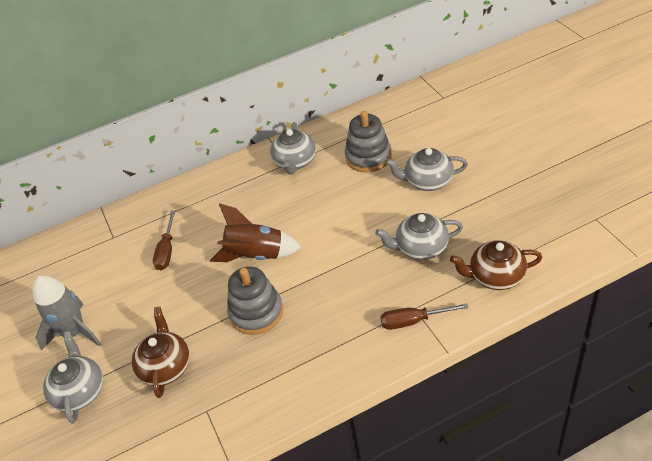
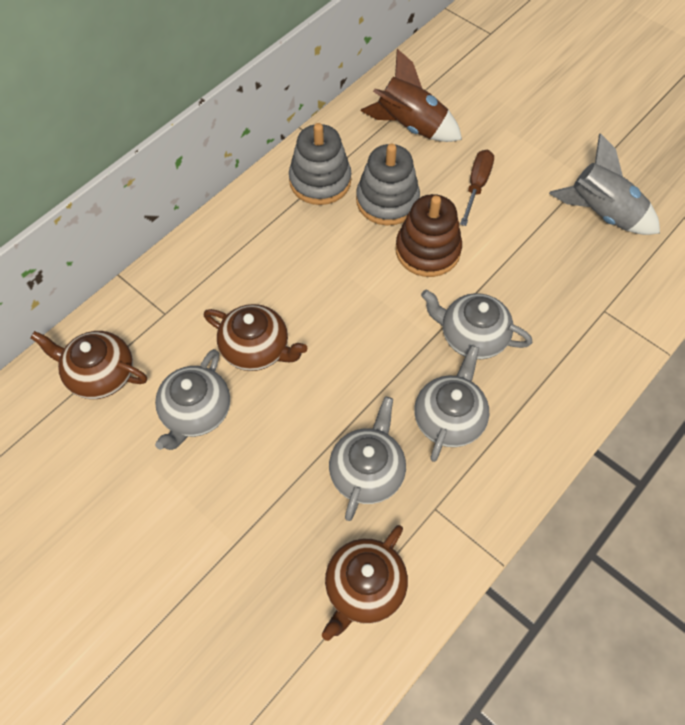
brown screwdriver: 2 -> 1
brown stacking toy: 0 -> 1
brown teapot: 2 -> 3

